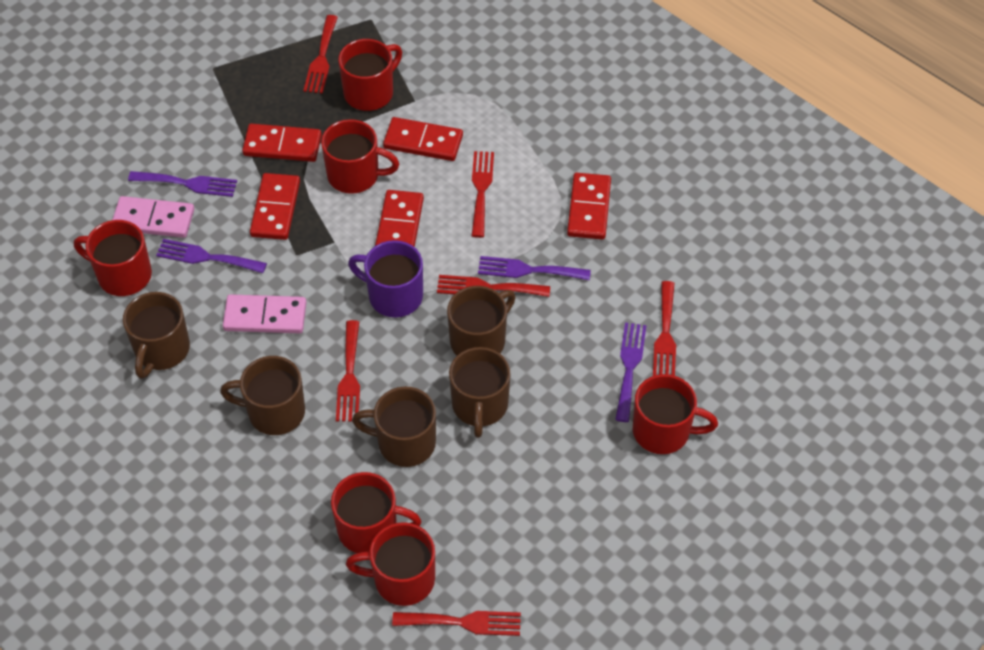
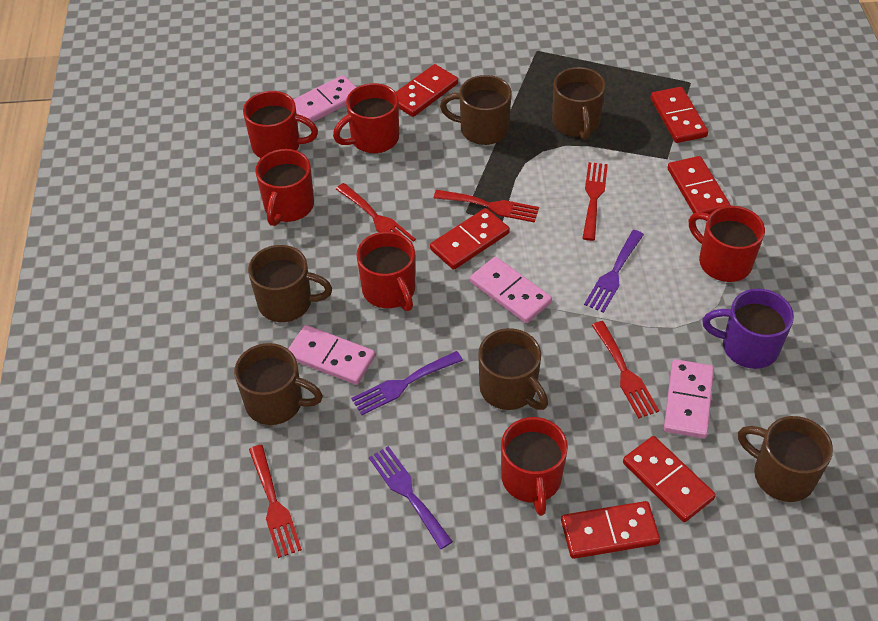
brown mug: 5 -> 6
pink domino: 2 -> 4
purple fork: 4 -> 3
red domino: 5 -> 6
red fork: 6 -> 5

